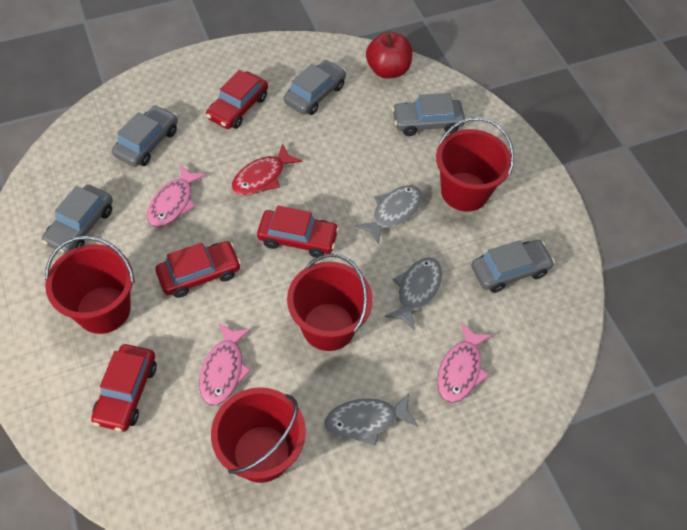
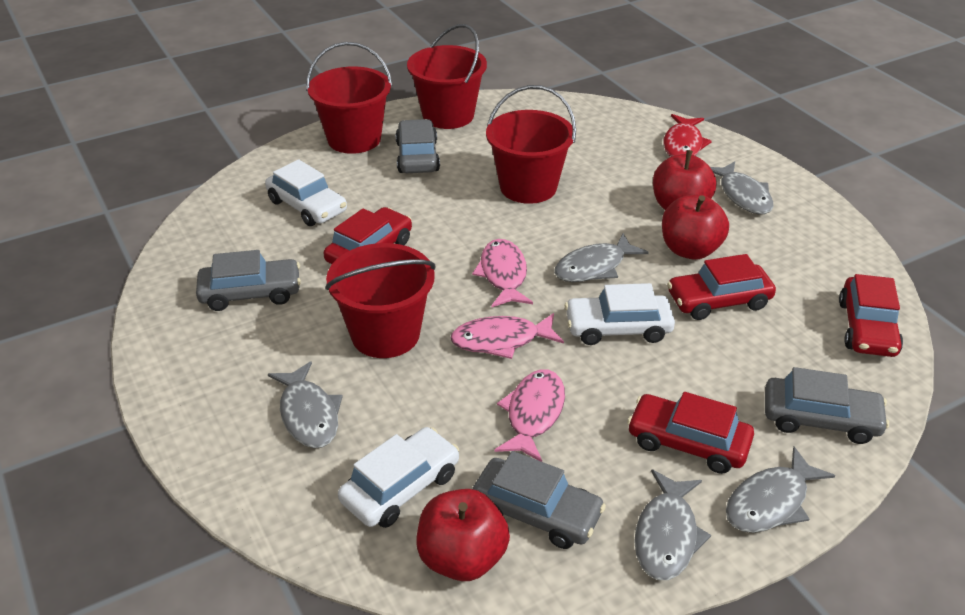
grey car: 5 -> 4
grey fish: 3 -> 5
red apple: 1 -> 3
white car: 0 -> 3

